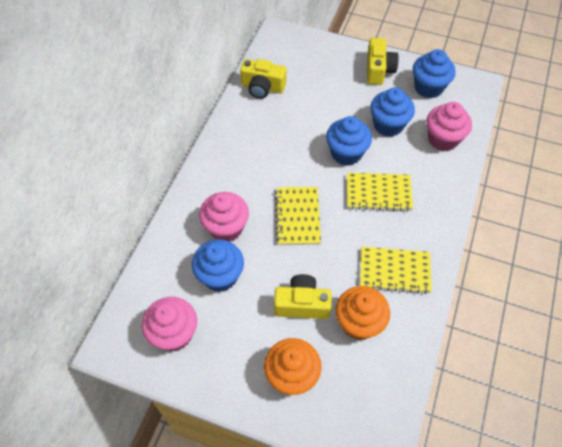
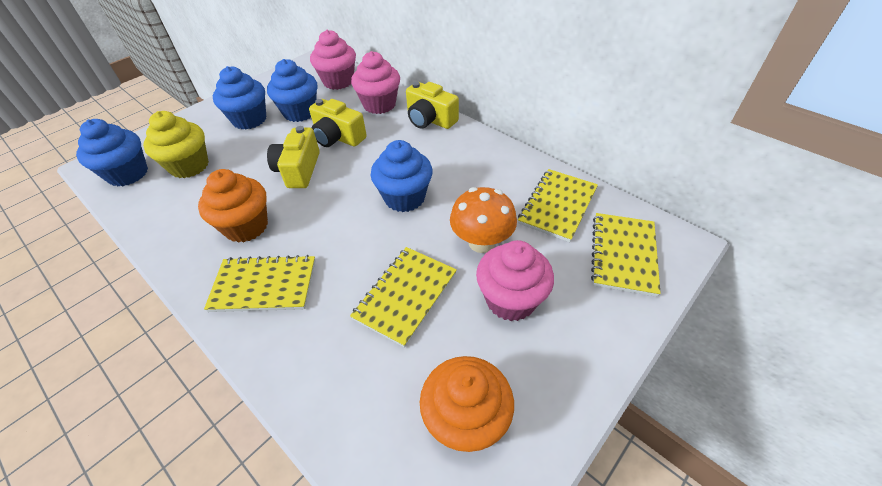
orange mushroom: 0 -> 1
yellow cupcake: 0 -> 1
yellow notebook: 3 -> 4

